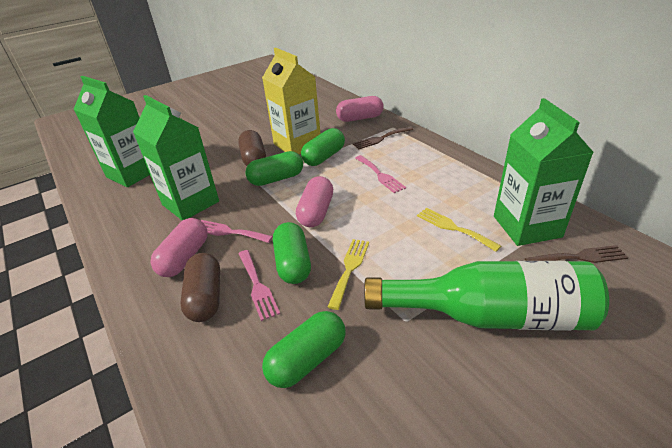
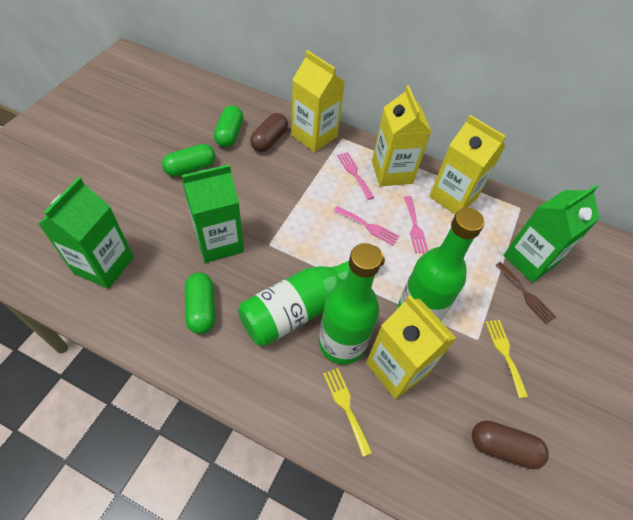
brown fork: 2 -> 1
green bottle: 1 -> 3
green capsule: 4 -> 3
pink capsule: 3 -> 0
yellow carton: 1 -> 4

